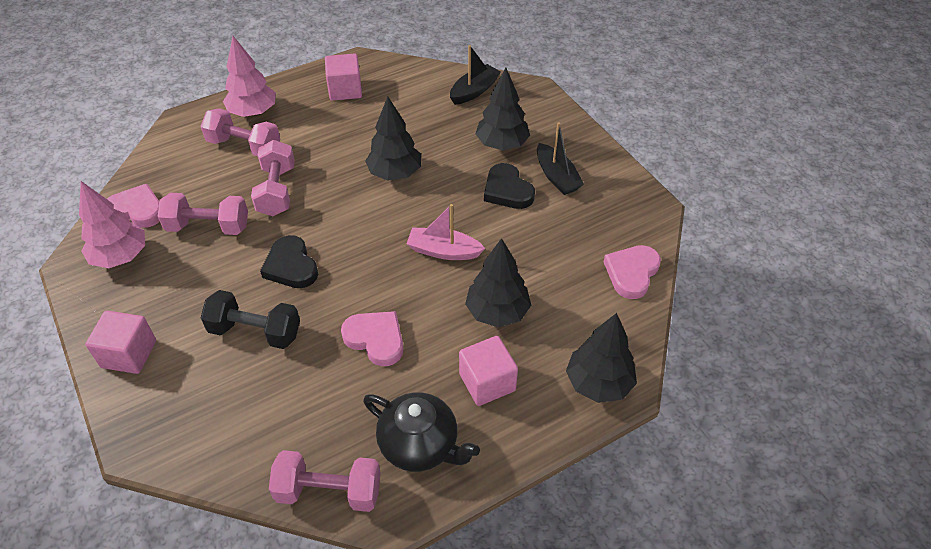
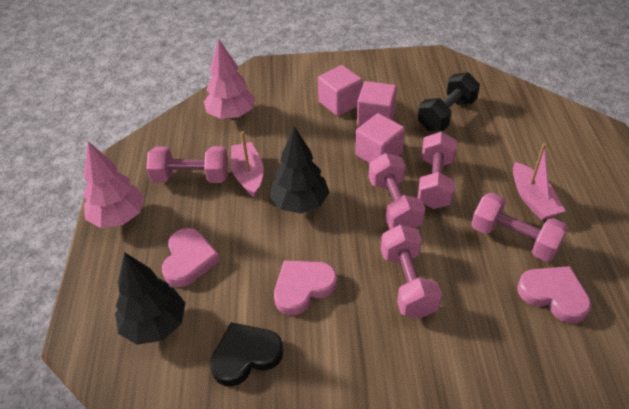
black boat: 2 -> 0
black heart: 2 -> 1
black teapot: 1 -> 0
black tree: 4 -> 2
pink boat: 1 -> 2
pink dumbbell: 4 -> 5

